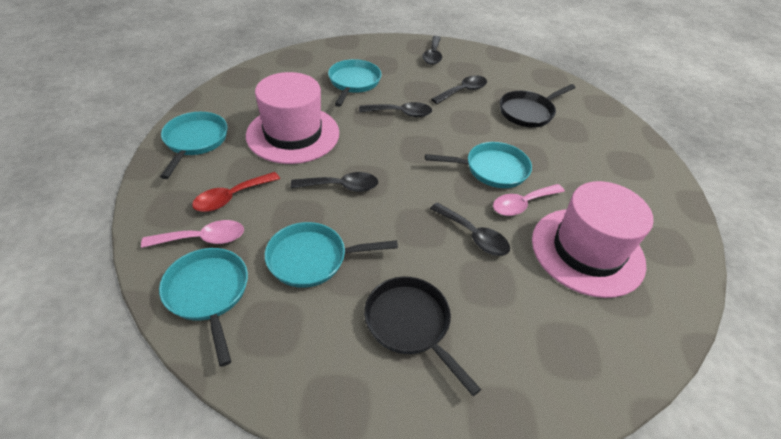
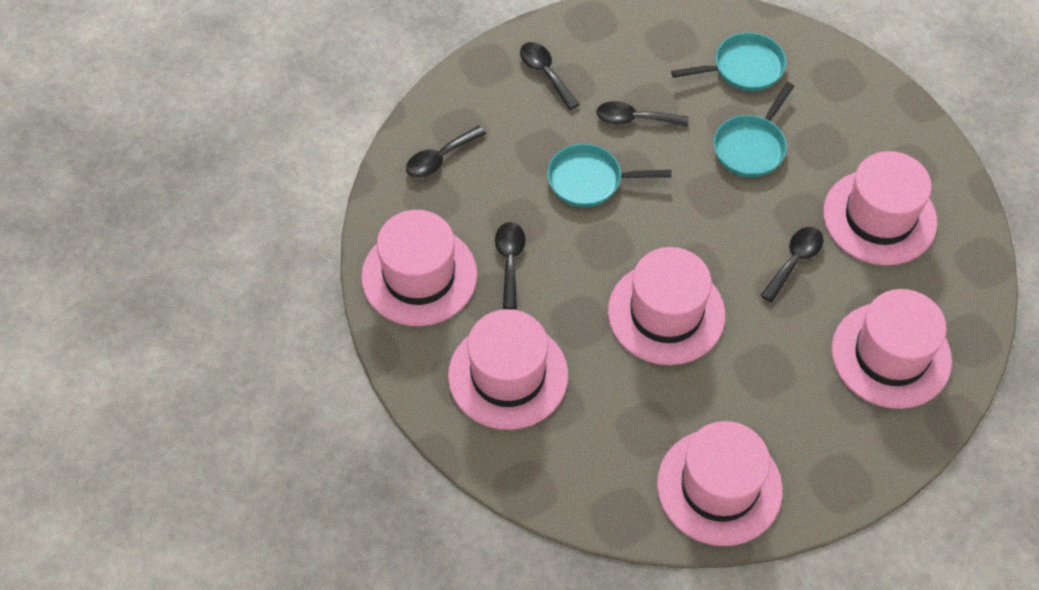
black pan: 2 -> 0
pink hat: 2 -> 6
pink spoon: 2 -> 0
red spoon: 1 -> 0
turquoise pan: 5 -> 3

